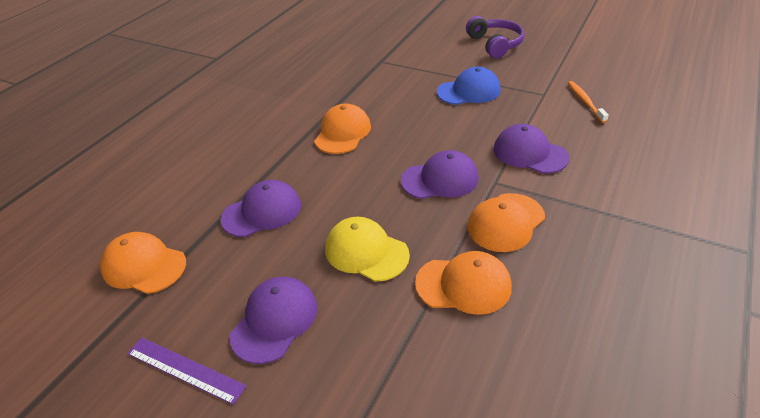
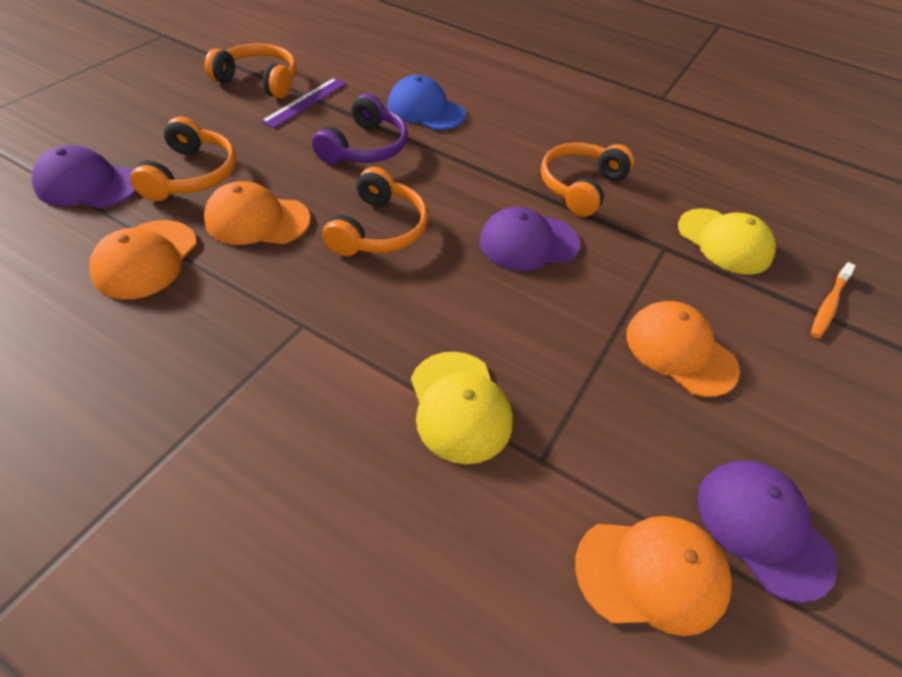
orange headphones: 0 -> 4
purple cap: 4 -> 3
yellow cap: 1 -> 2

